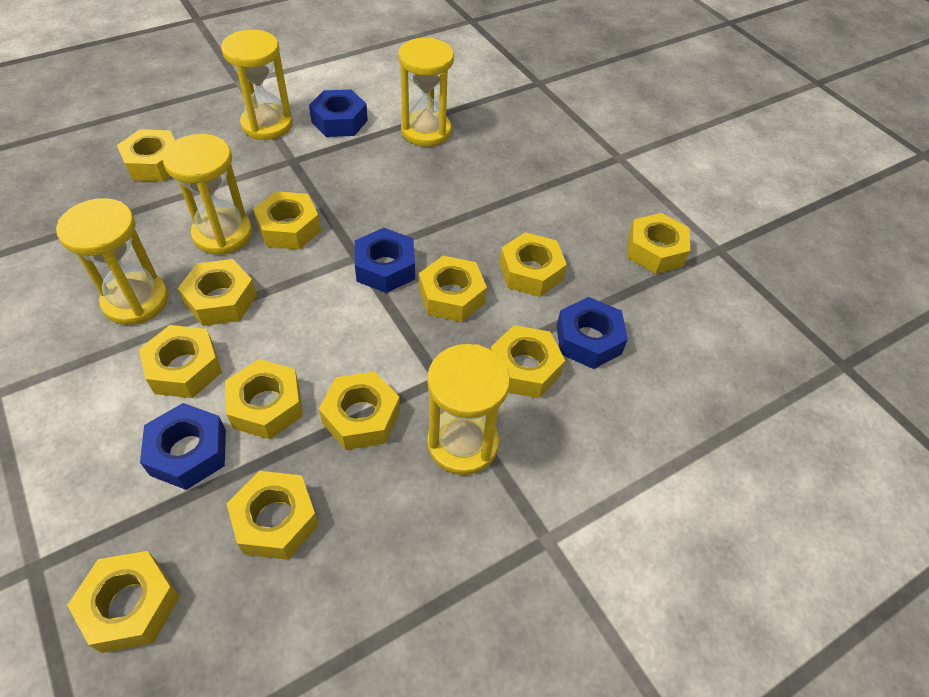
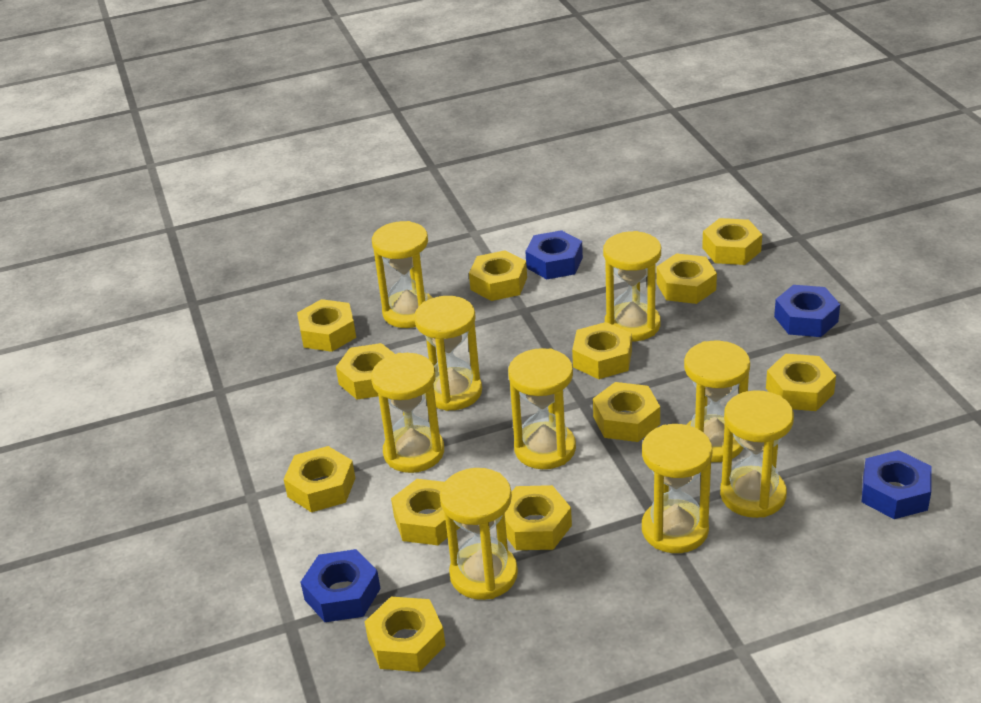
yellow hourglass: 5 -> 9

